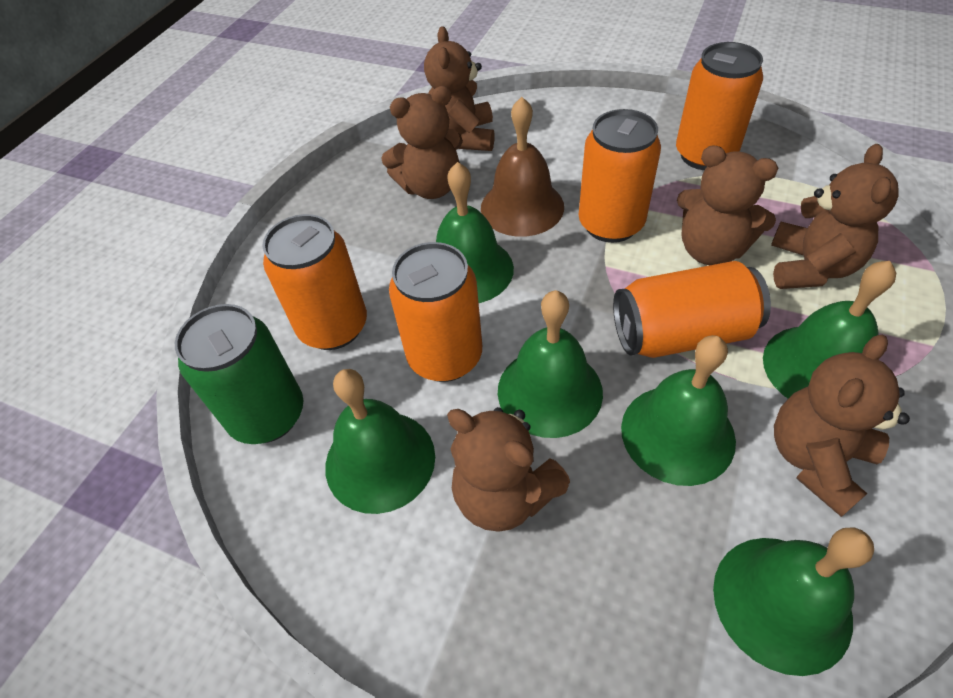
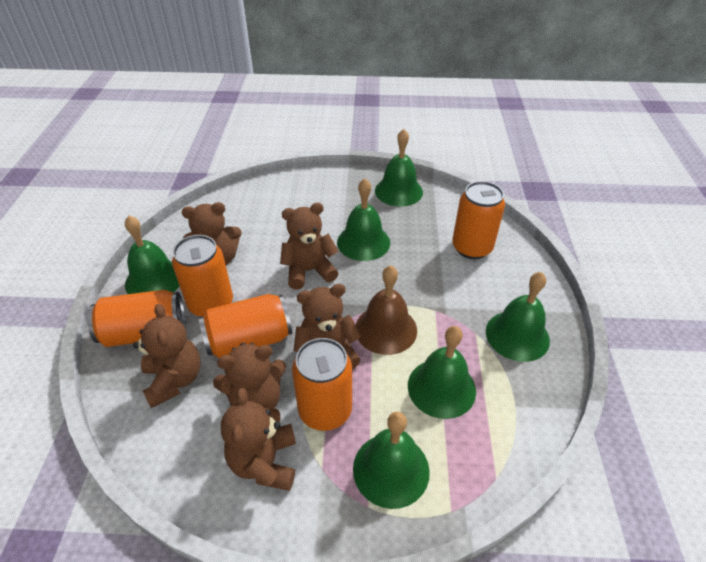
green can: 1 -> 0

